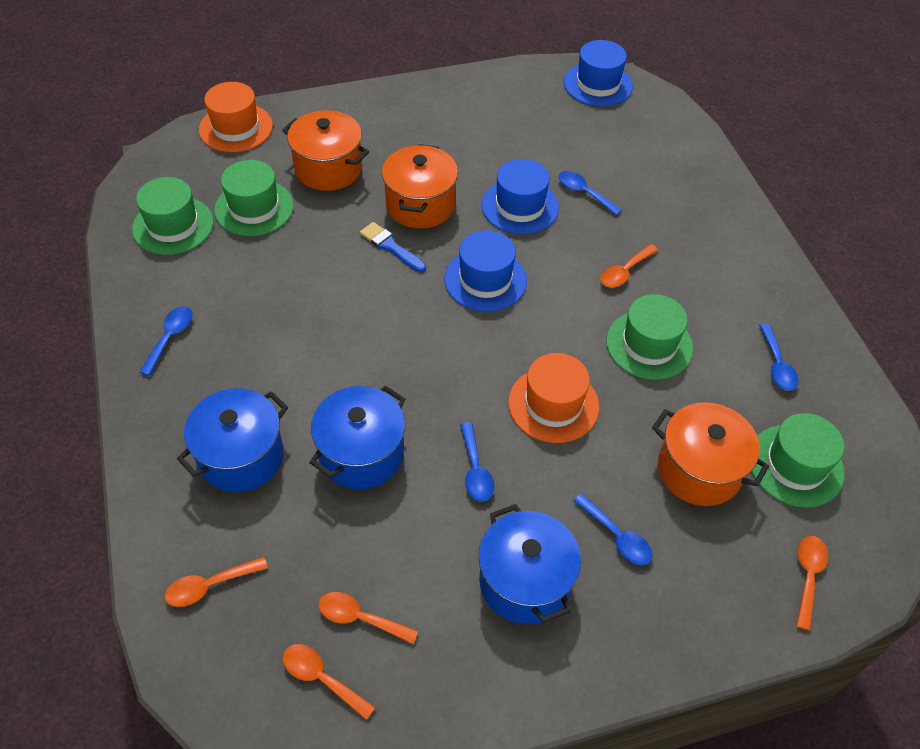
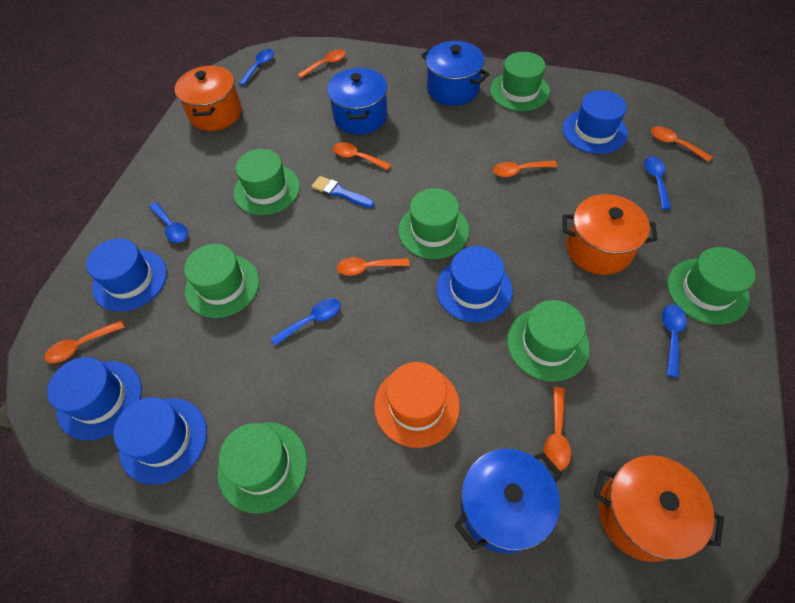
blue hat: 3 -> 5
green hat: 4 -> 7
orange hat: 2 -> 1
orange spoon: 5 -> 7

